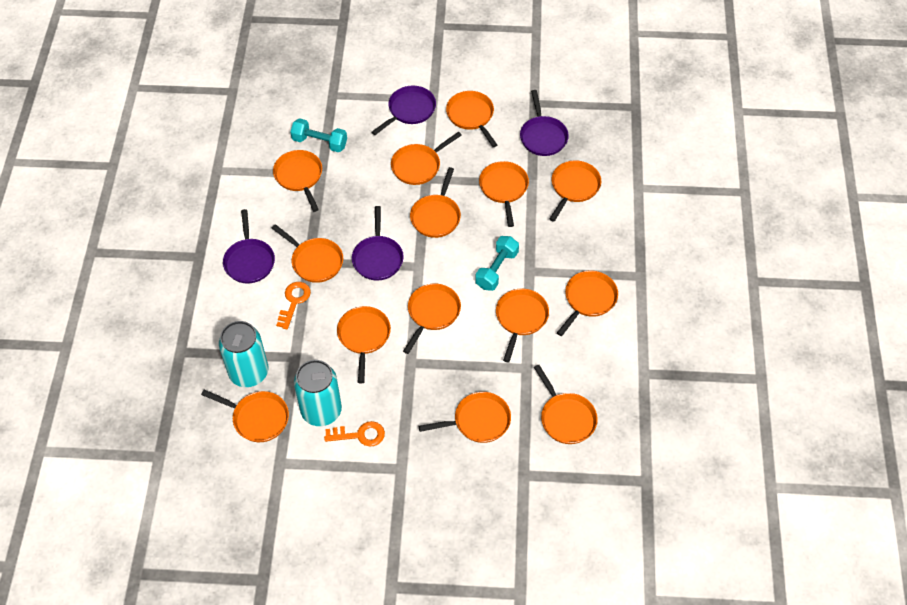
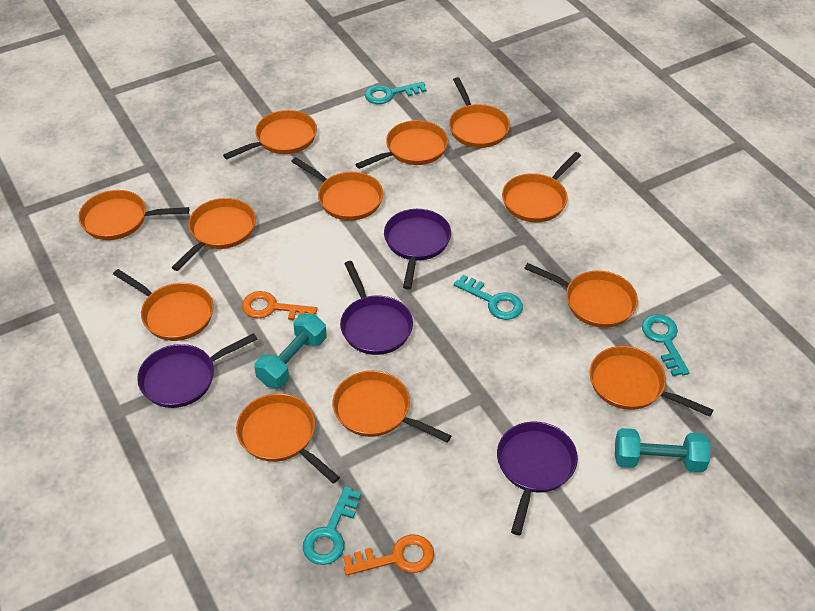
orange pan: 14 -> 12
turquoise can: 2 -> 0
turquoise key: 0 -> 4

